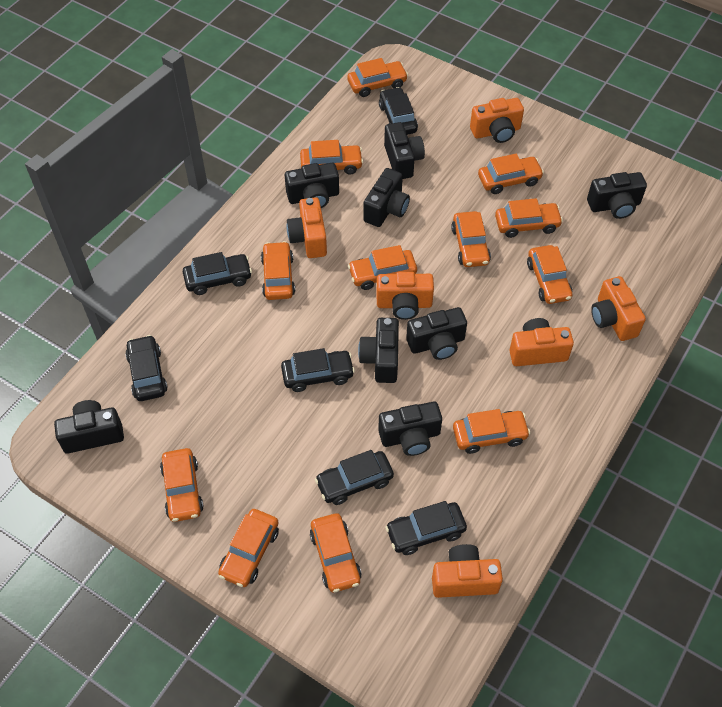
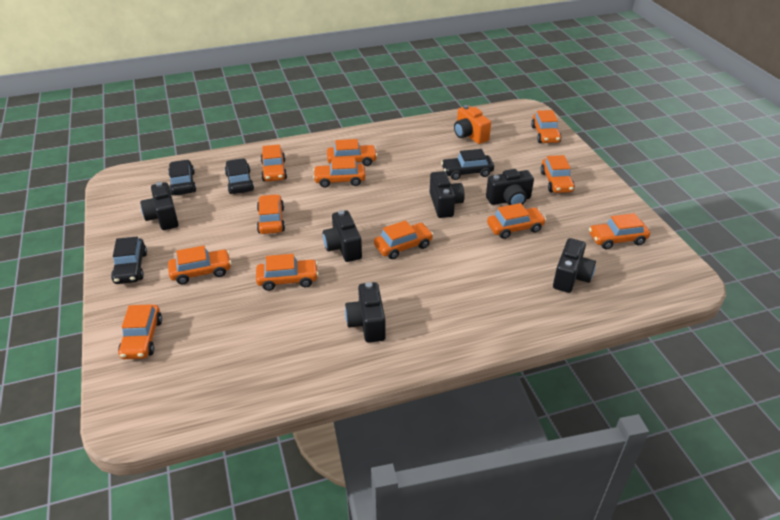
black camera: 8 -> 6
black car: 6 -> 4
orange camera: 6 -> 1

